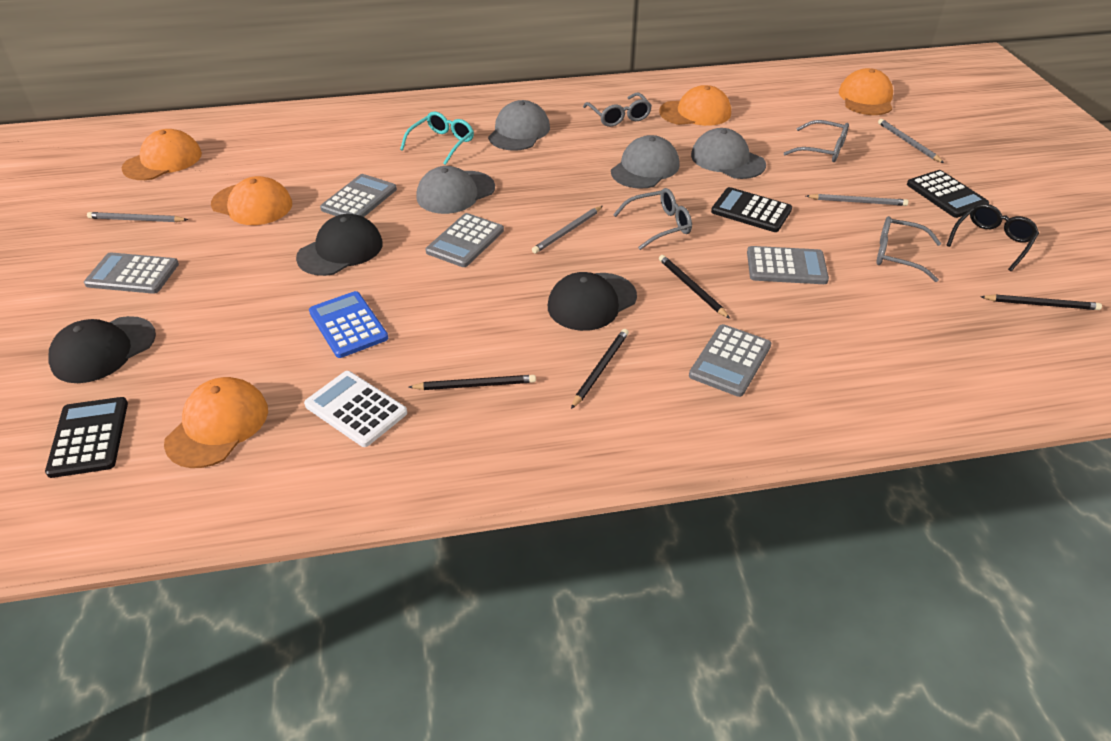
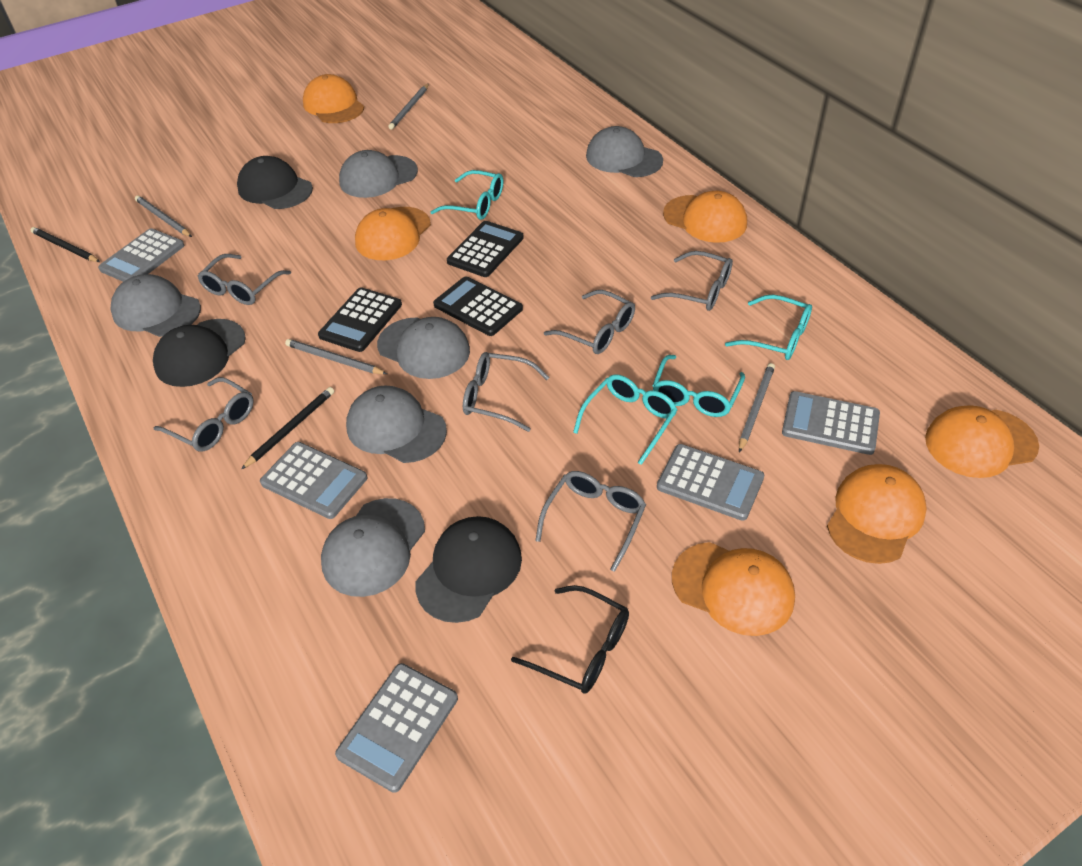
black pencil: 4 -> 2
blue calculator: 1 -> 0
grey cap: 4 -> 6
grey glasses: 4 -> 6
orange cap: 5 -> 6
turquoise glasses: 1 -> 4
white calculator: 1 -> 0

